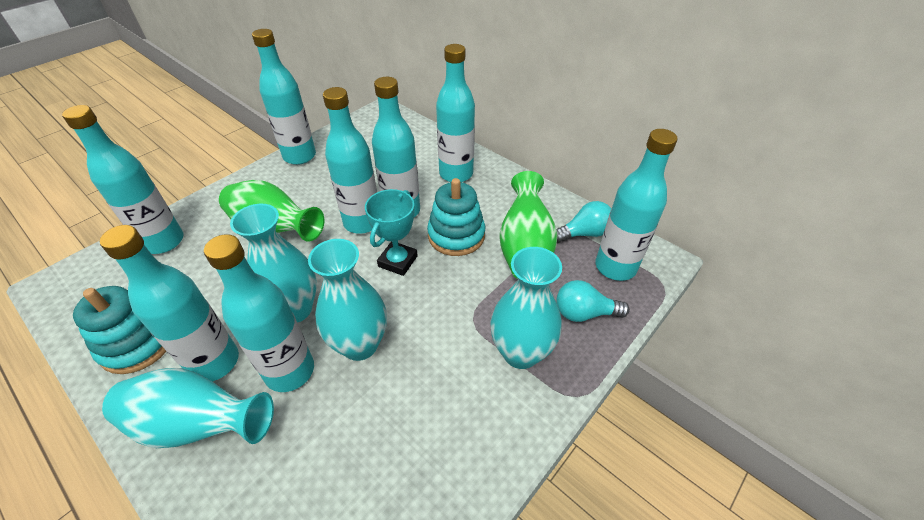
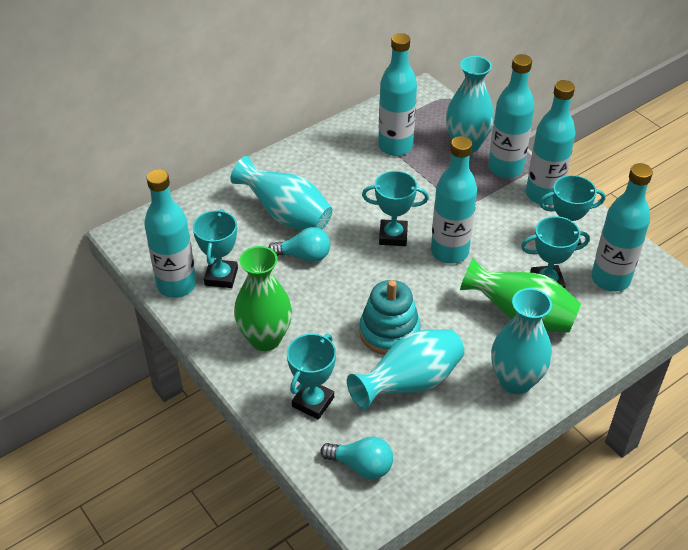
turquoise bottle: 8 -> 6
turquoise stacking toy: 2 -> 1
turquoise trophy: 1 -> 5

